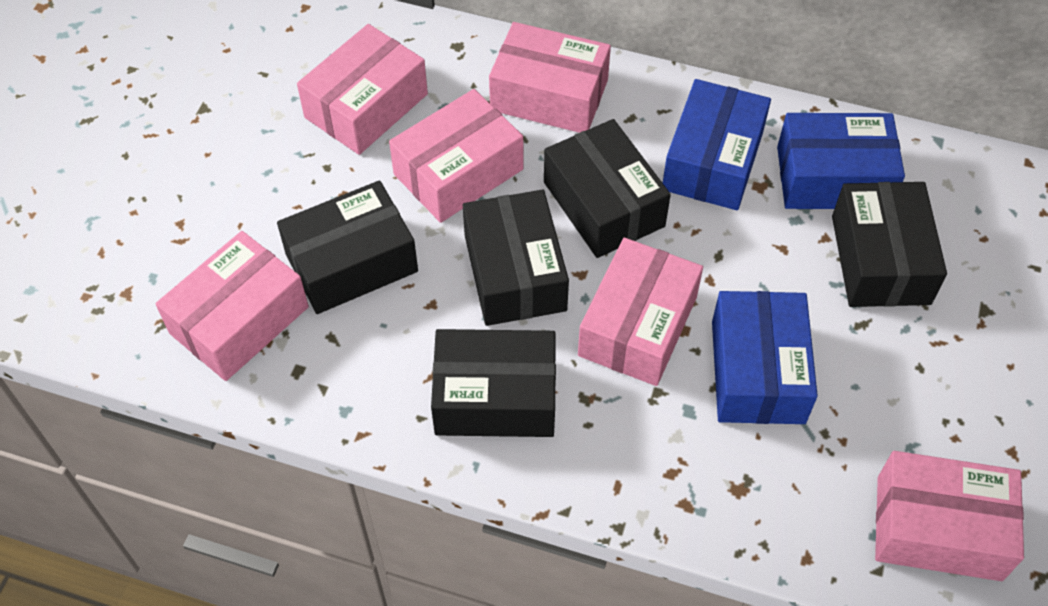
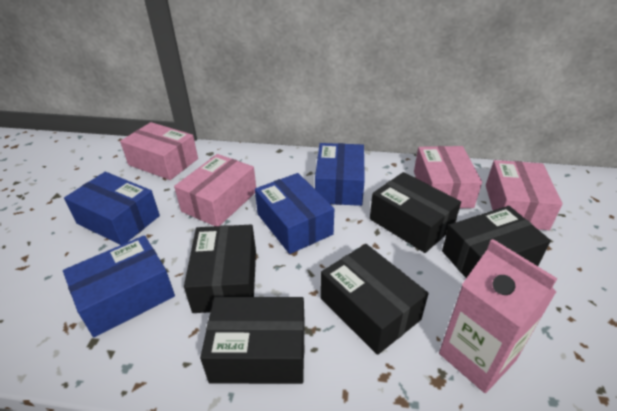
blue box: 3 -> 4
pink box: 6 -> 4
pink carton: 0 -> 1

